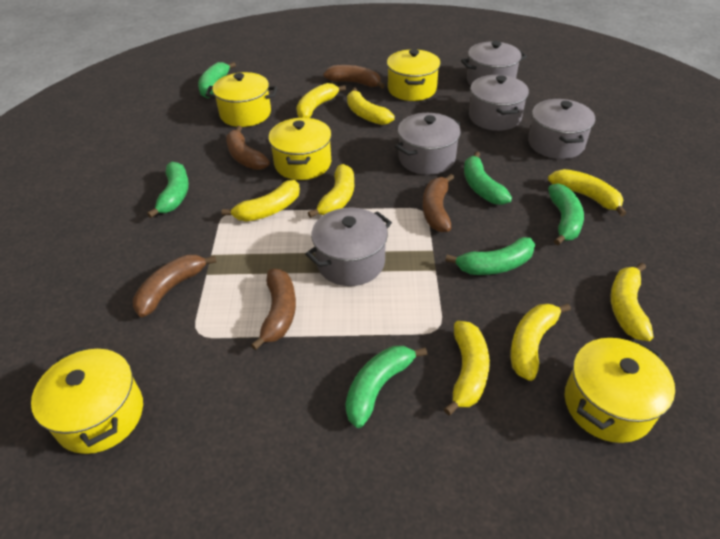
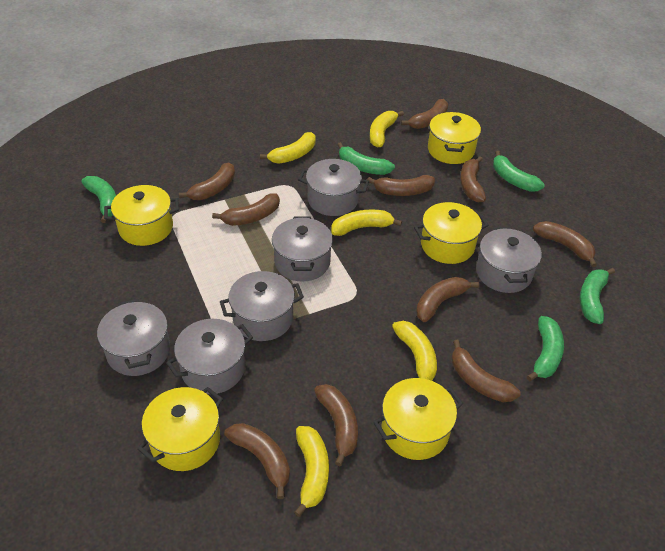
brown banana: 5 -> 10
green banana: 6 -> 5
grey pot: 5 -> 6
yellow banana: 8 -> 5

